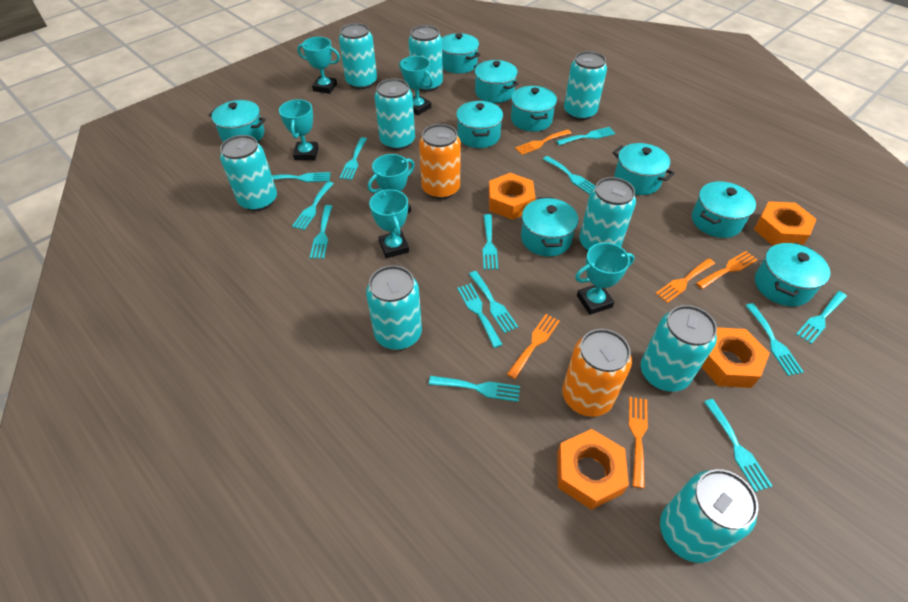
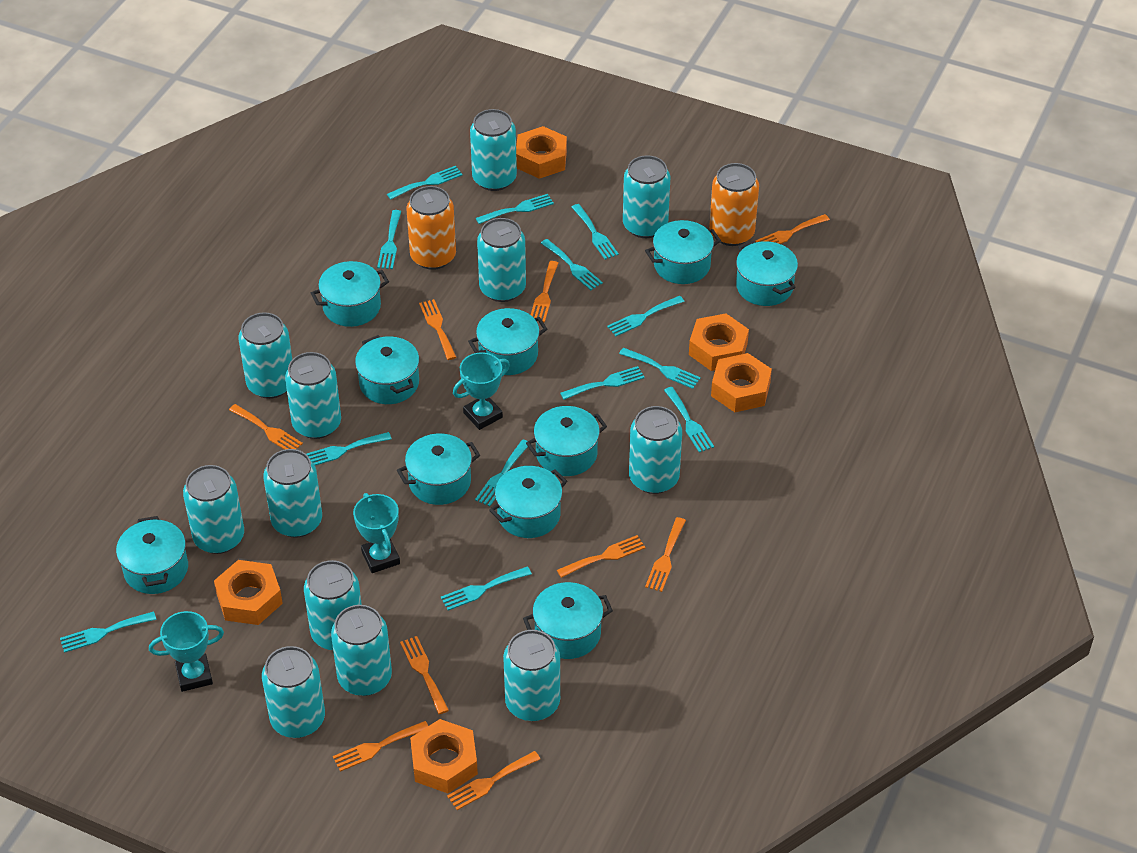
orange fork: 5 -> 9
orange nut: 4 -> 5
turquoise can: 9 -> 12
turquoise pot: 9 -> 10
turquoise trophy: 6 -> 3

